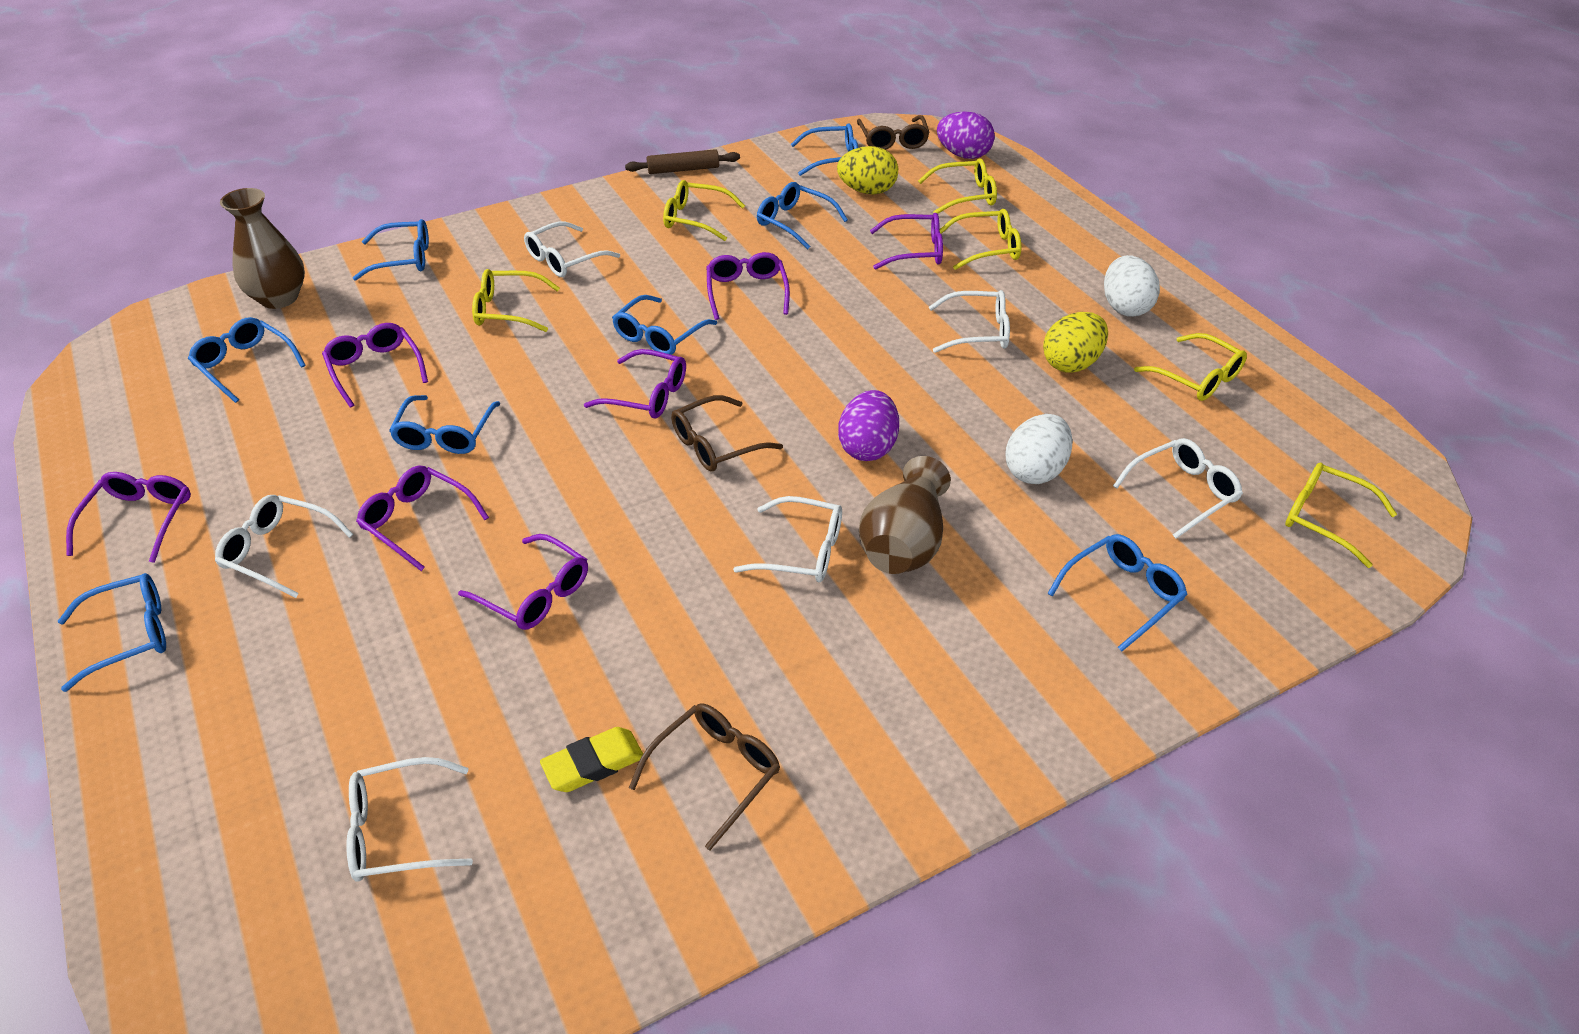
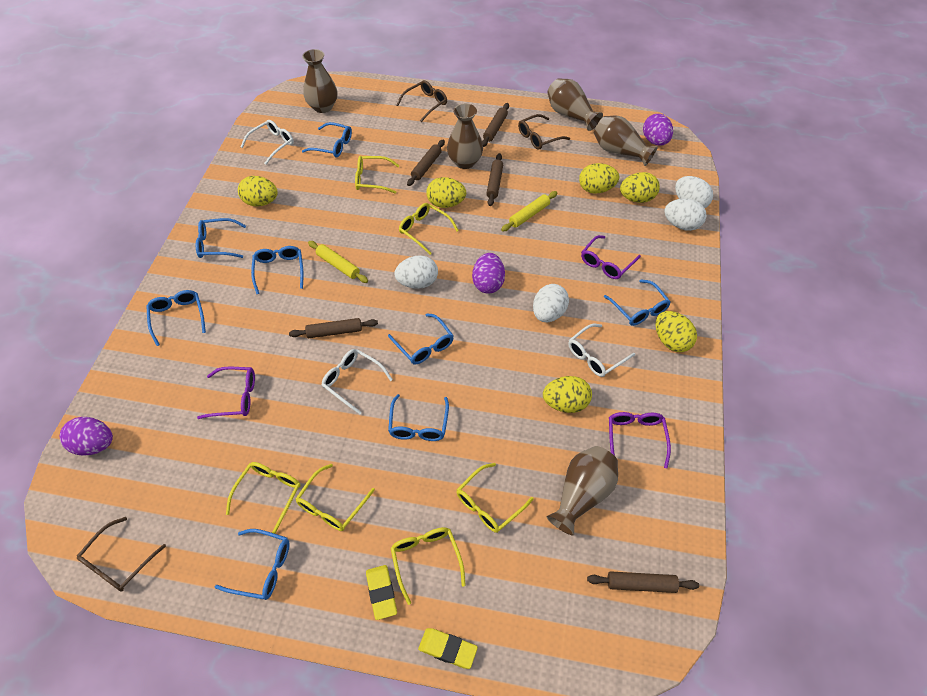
brown rolling pin: 1 -> 5
brown vase: 2 -> 5
purple egg: 2 -> 3
purple glasses: 7 -> 3
white egg: 2 -> 4
white glasses: 6 -> 3
yellow egg: 2 -> 6
yellow eraser: 1 -> 2
yellow rolling pin: 0 -> 2

